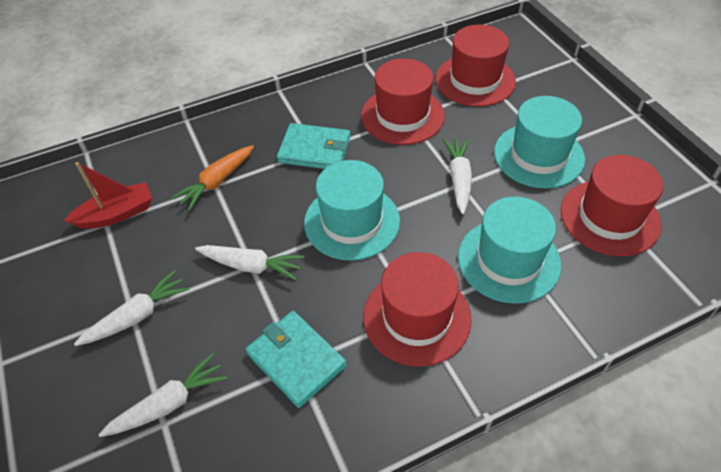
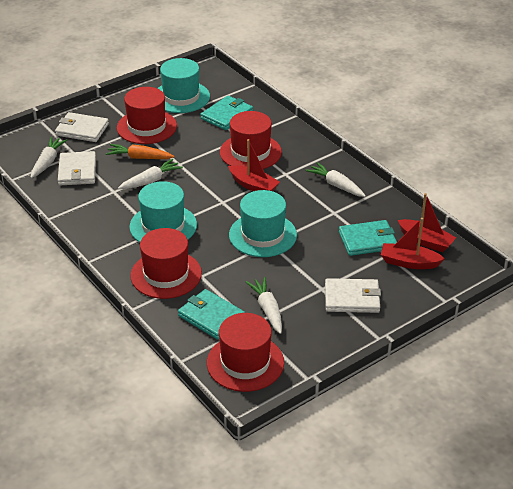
red boat: 1 -> 3
turquoise wallet: 2 -> 3
white wallet: 0 -> 3

